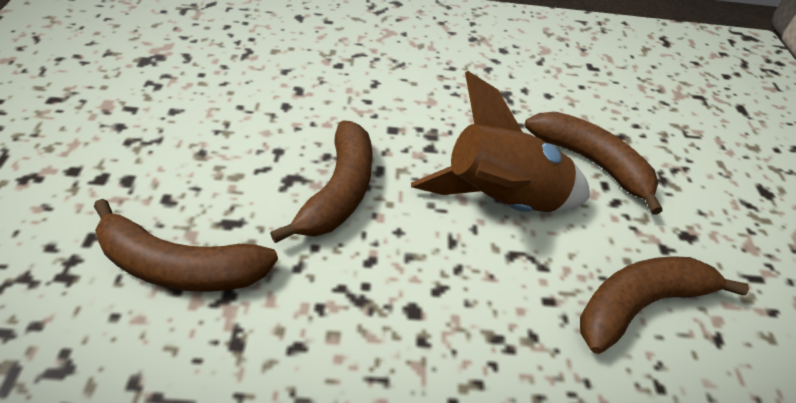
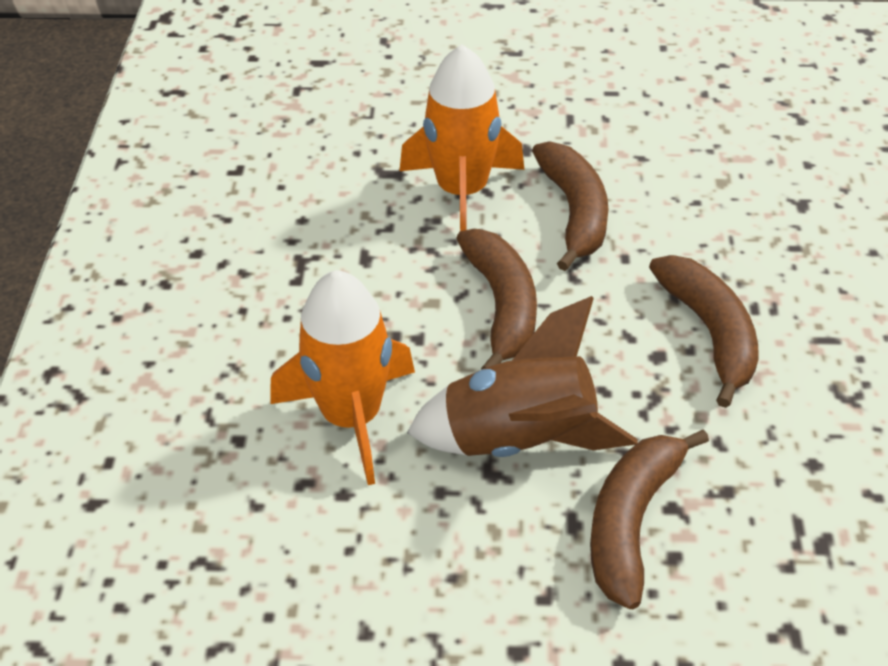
orange rocket: 0 -> 2

